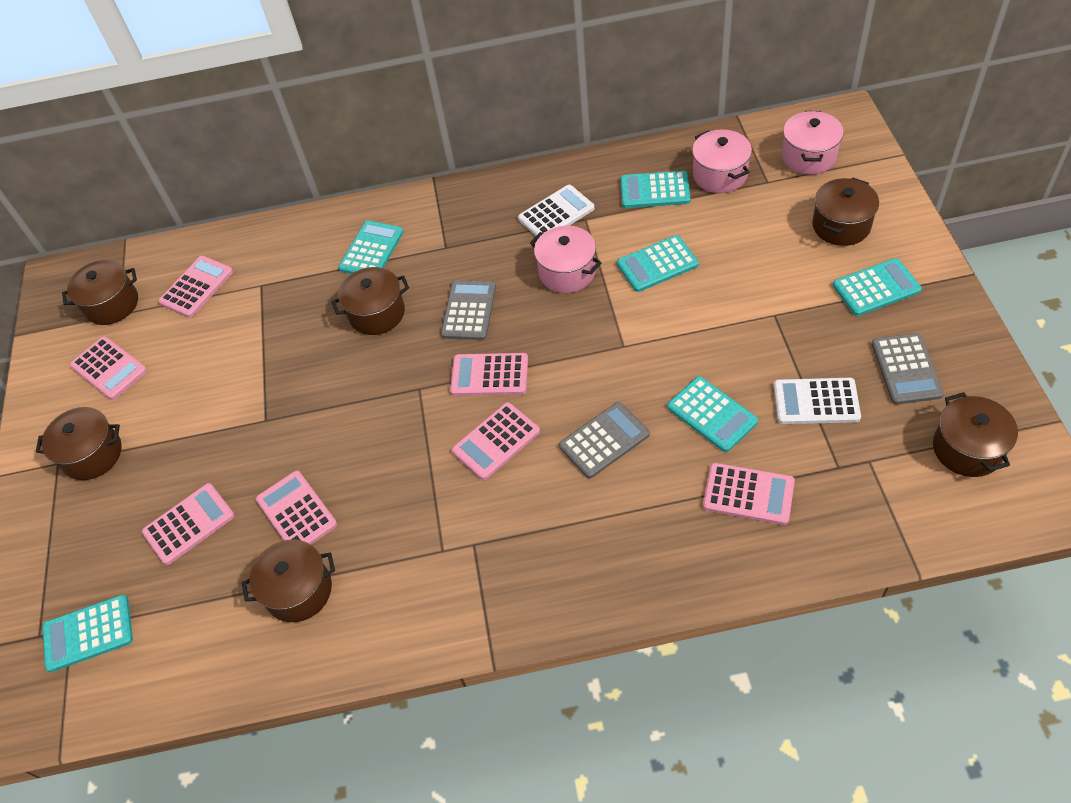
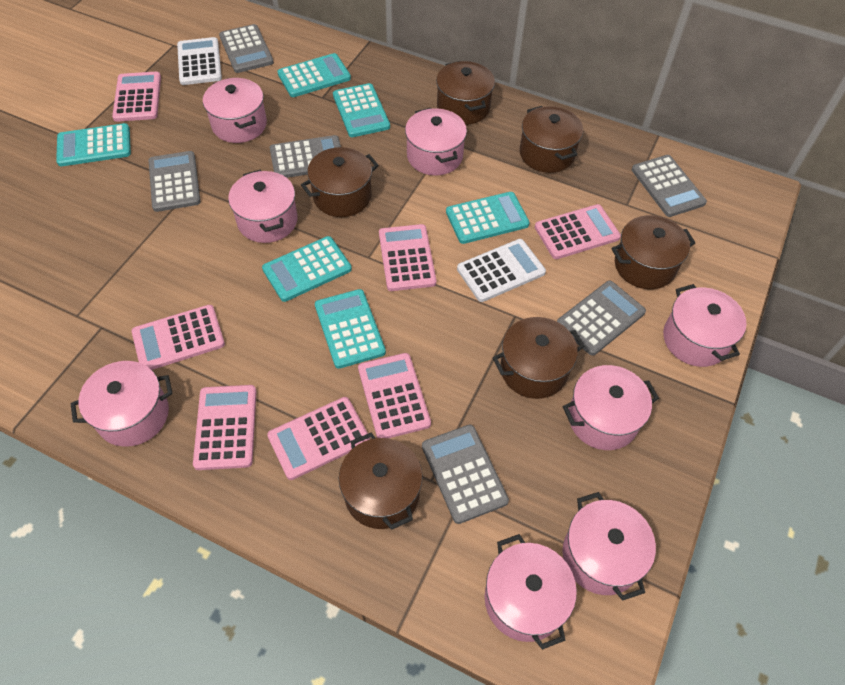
grey calculator: 3 -> 6
pink pot: 3 -> 8

